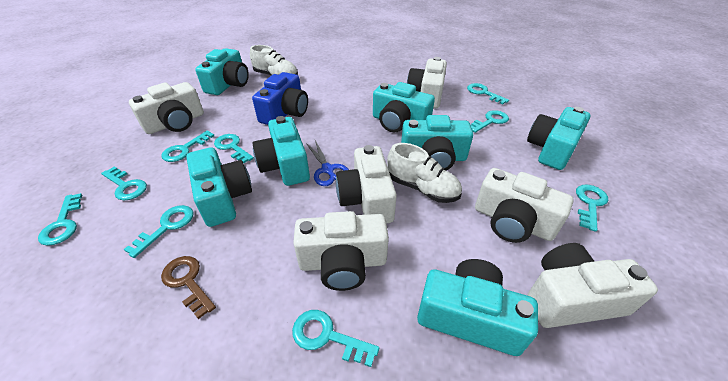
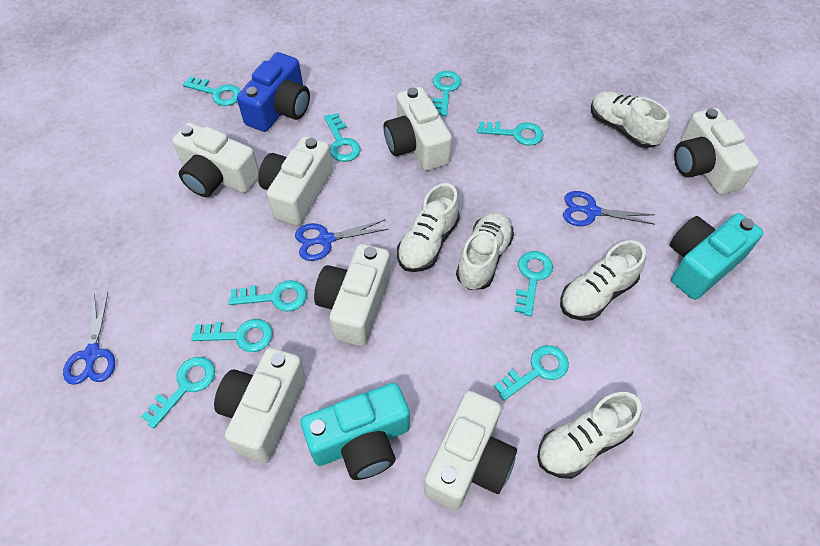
blue scissors: 1 -> 3
brown key: 1 -> 0
turquoise camera: 7 -> 2
white camera: 6 -> 7
white shoe: 2 -> 5

